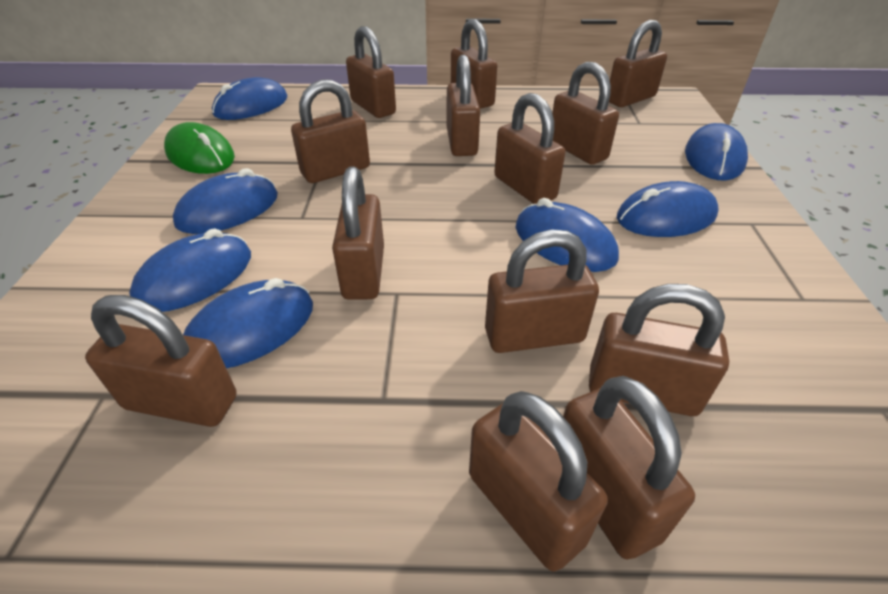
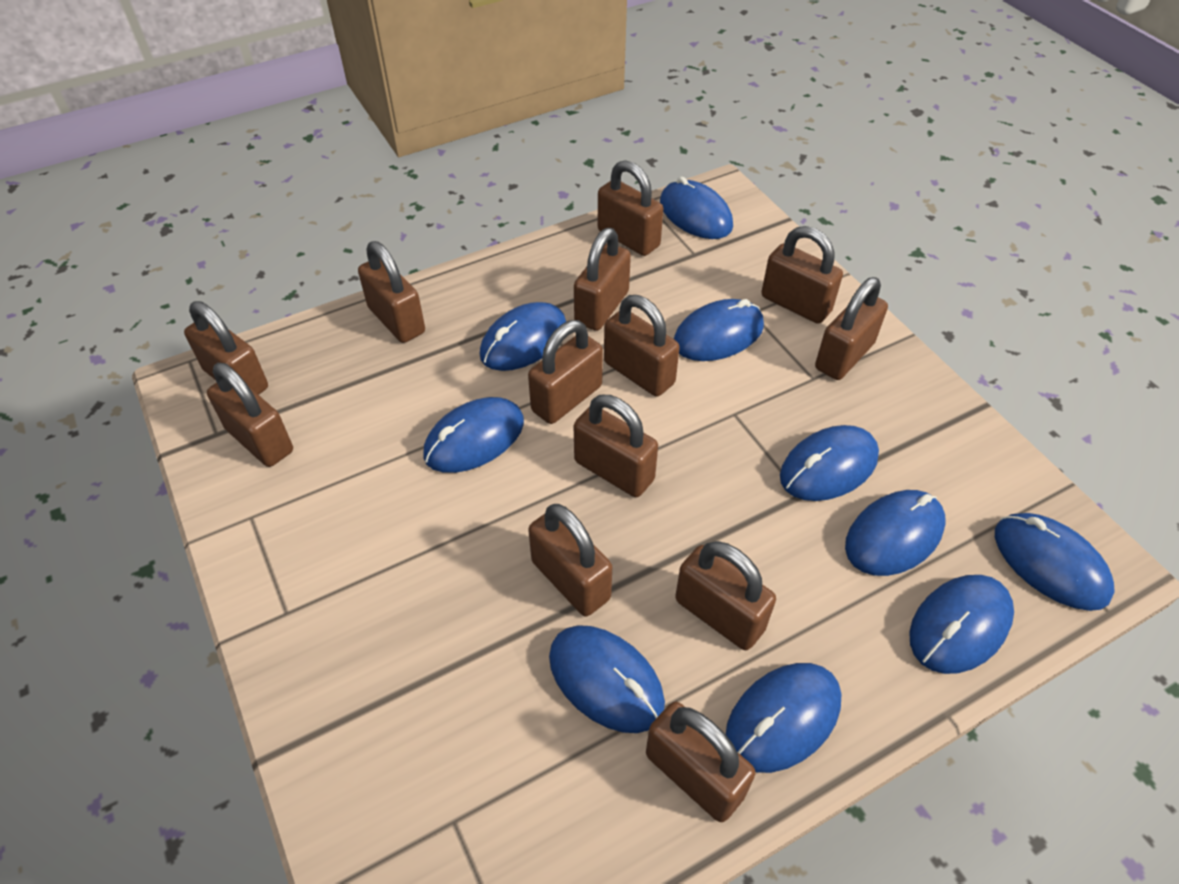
blue mouse: 7 -> 10
green mouse: 1 -> 0

